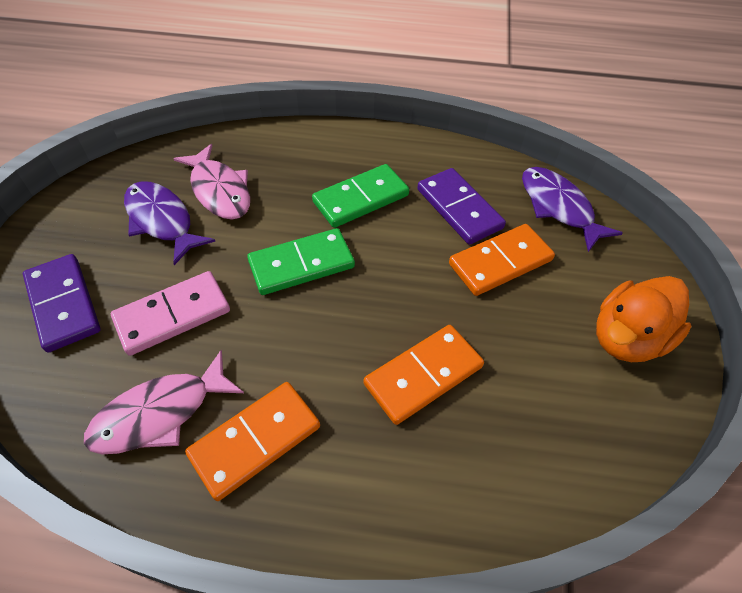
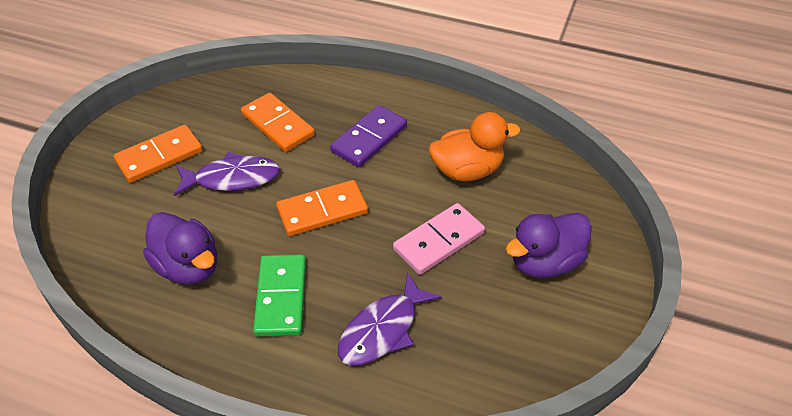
green domino: 2 -> 1
pink fish: 2 -> 0
purple domino: 2 -> 1
purple duck: 0 -> 2

